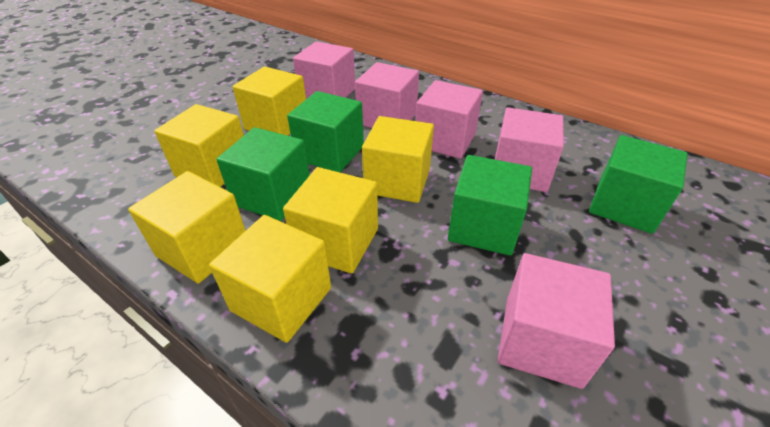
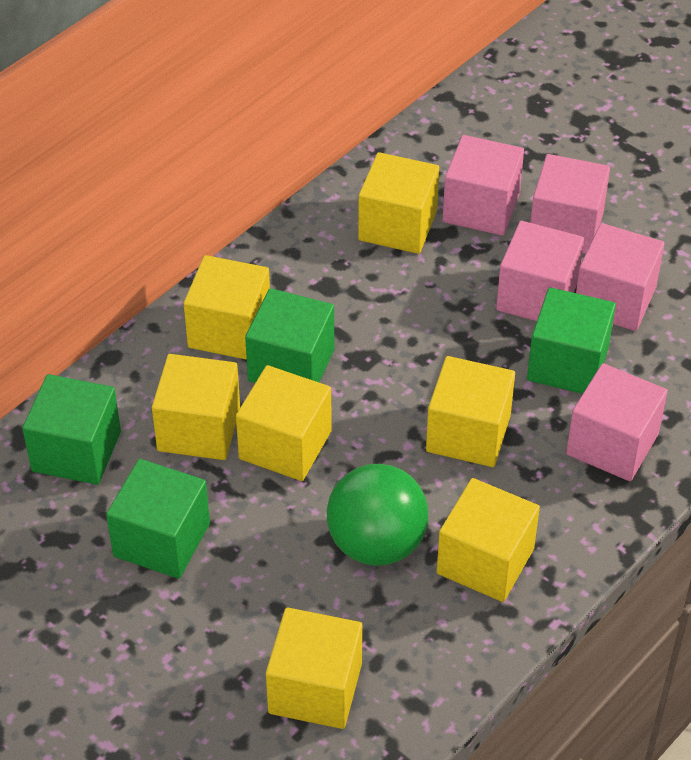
green ball: 0 -> 1
yellow cube: 6 -> 7

